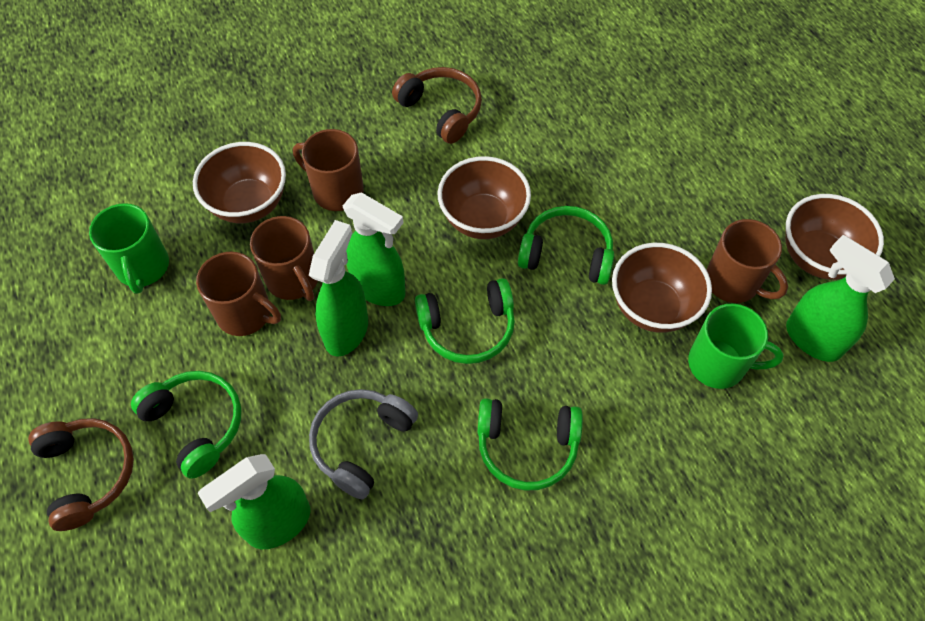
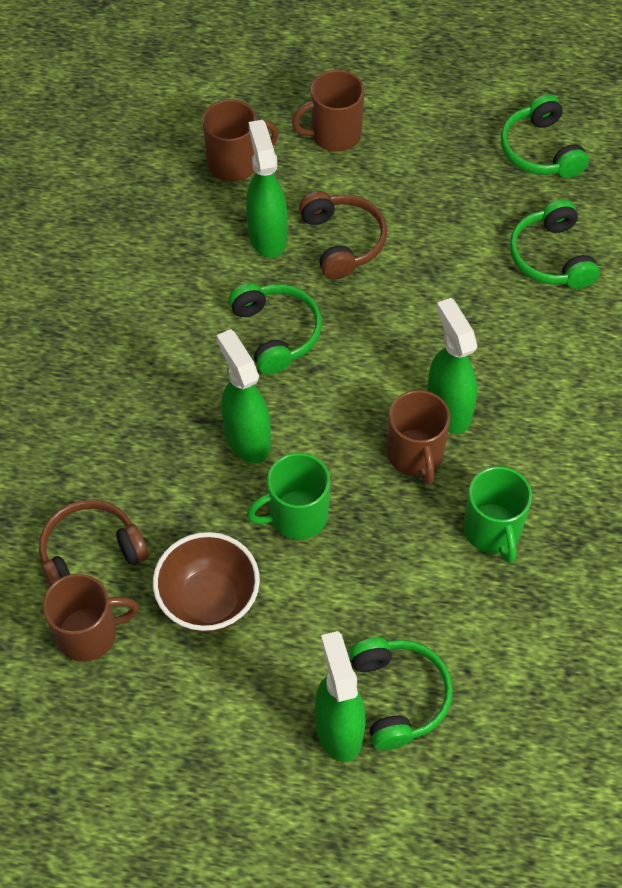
brown bowl: 4 -> 1
grey headphones: 1 -> 0

